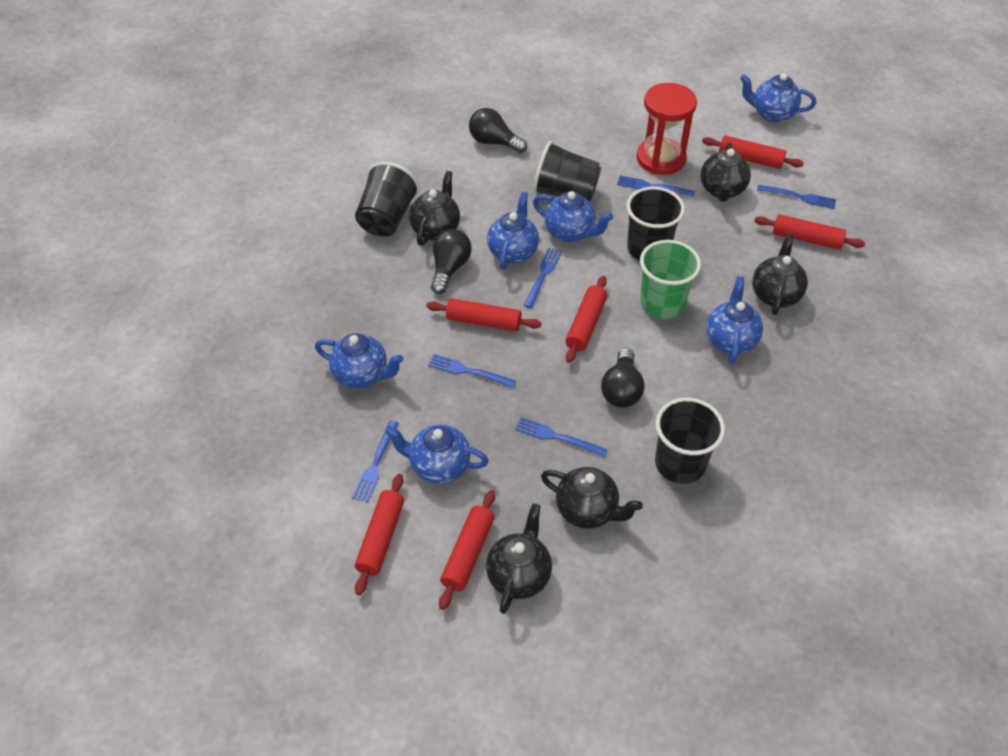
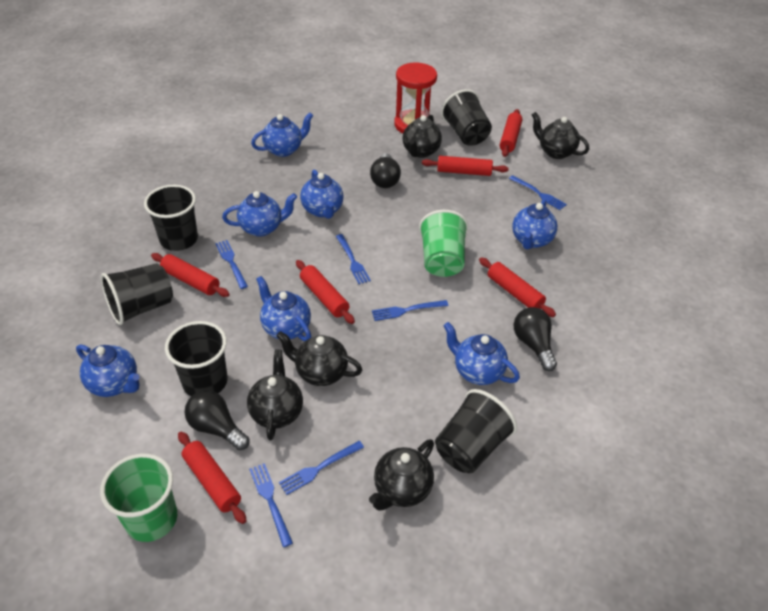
black cup: 4 -> 5
blue teapot: 6 -> 7
green cup: 1 -> 2

